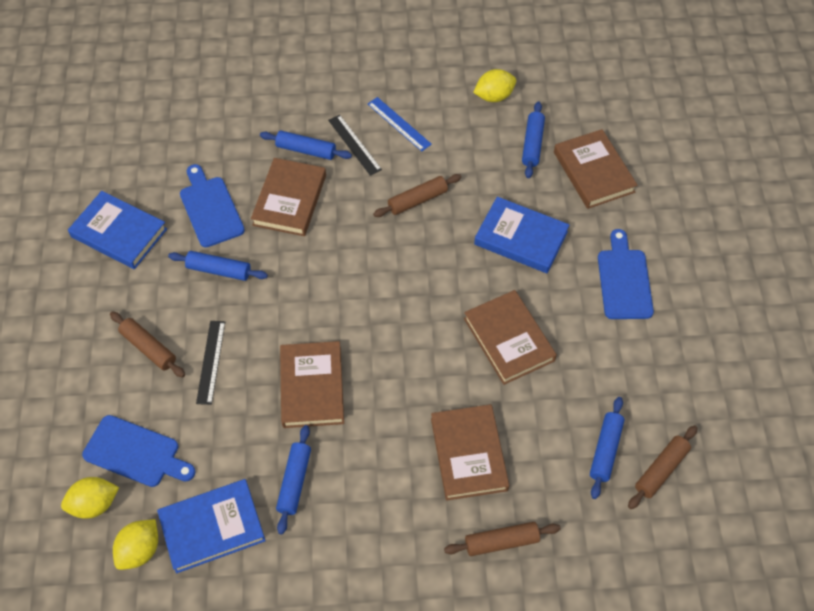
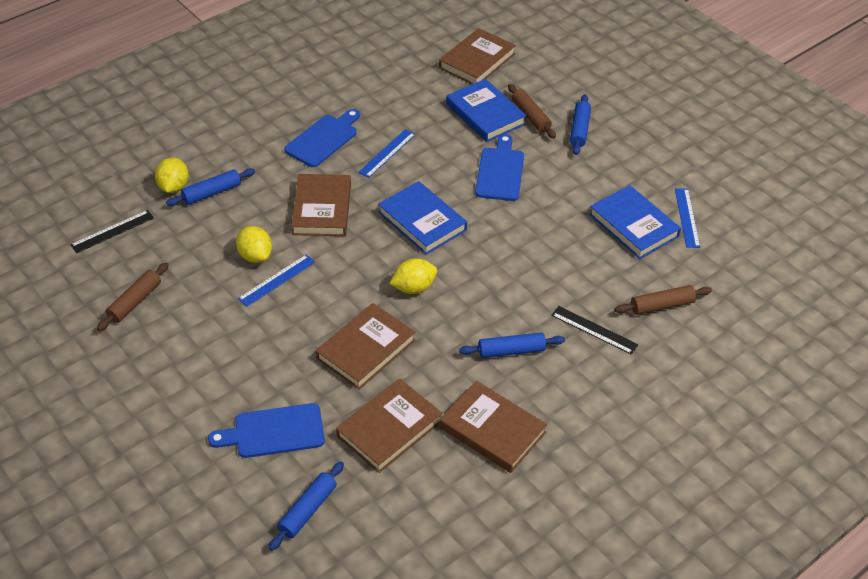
blue rolling pin: 5 -> 4
blue ruler: 1 -> 3
brown rolling pin: 4 -> 3

